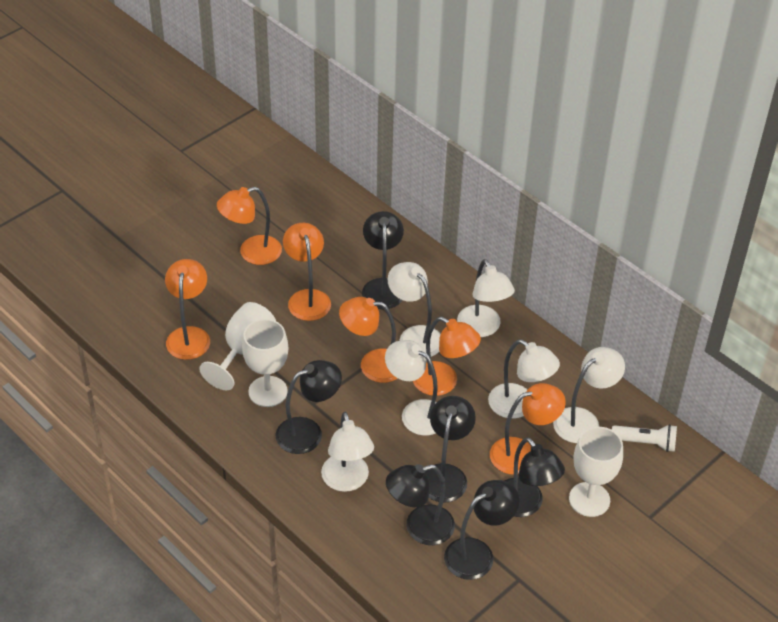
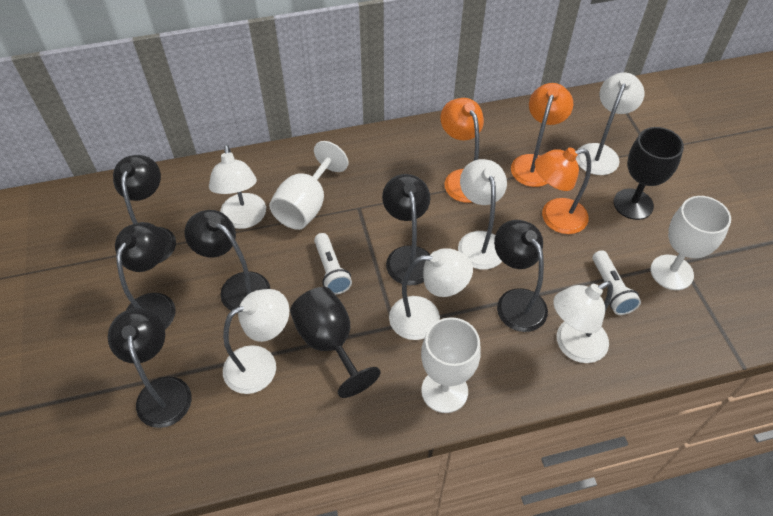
black goblet: 0 -> 2
orange lamp: 6 -> 3
white flashlight: 1 -> 2

